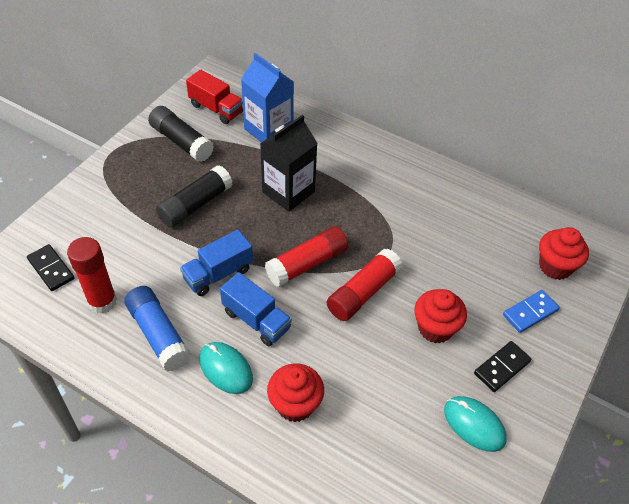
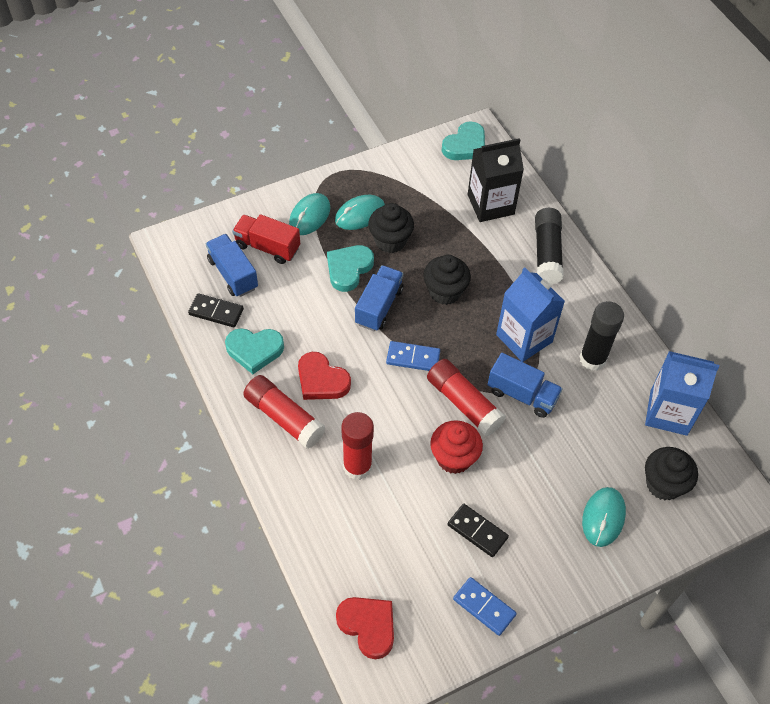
black cupcake: 0 -> 3
blue carton: 1 -> 2
blue domino: 1 -> 2
blue glue stick: 1 -> 0
blue truck: 2 -> 3
red cupcake: 3 -> 1
red heart: 0 -> 2
turquoise heart: 0 -> 3
turquoise mouse: 2 -> 3

